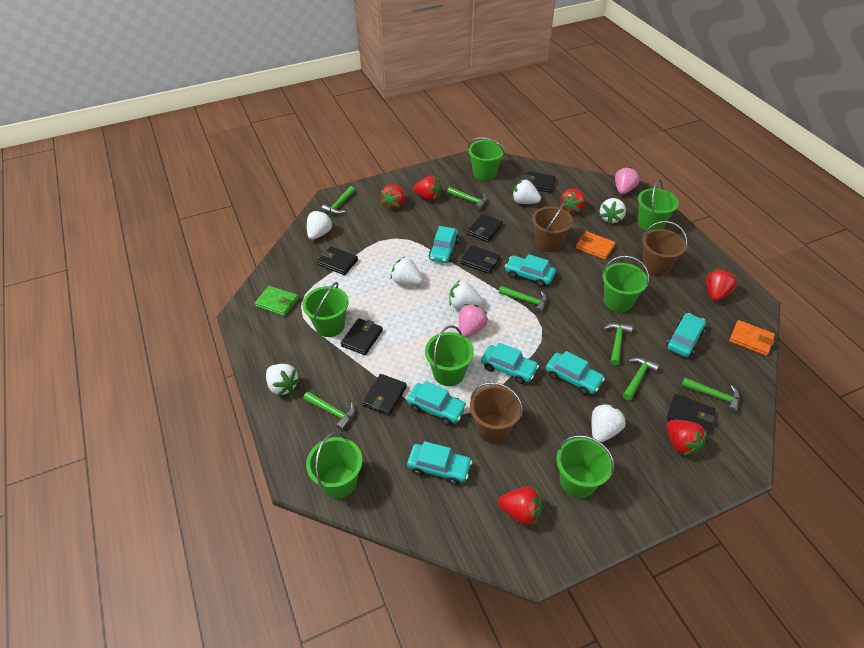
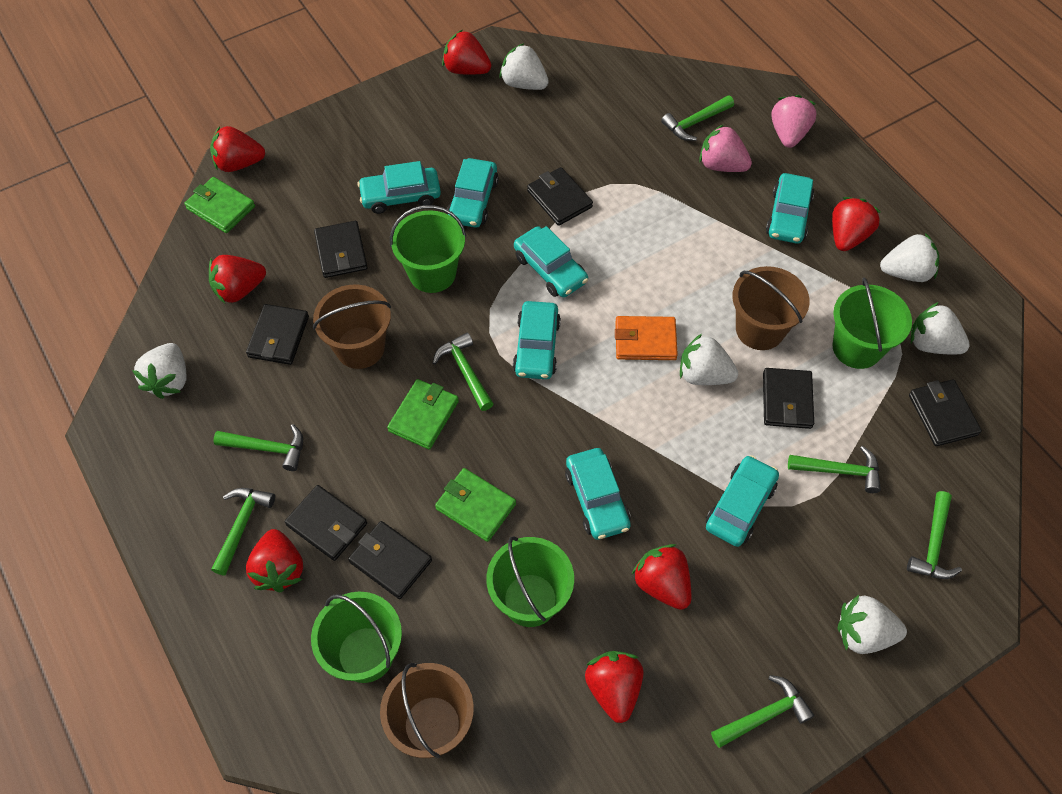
green bucket: 7 -> 4
green wallet: 1 -> 3
orange wallet: 2 -> 1
red strawberry: 6 -> 7
white strawberry: 7 -> 6

